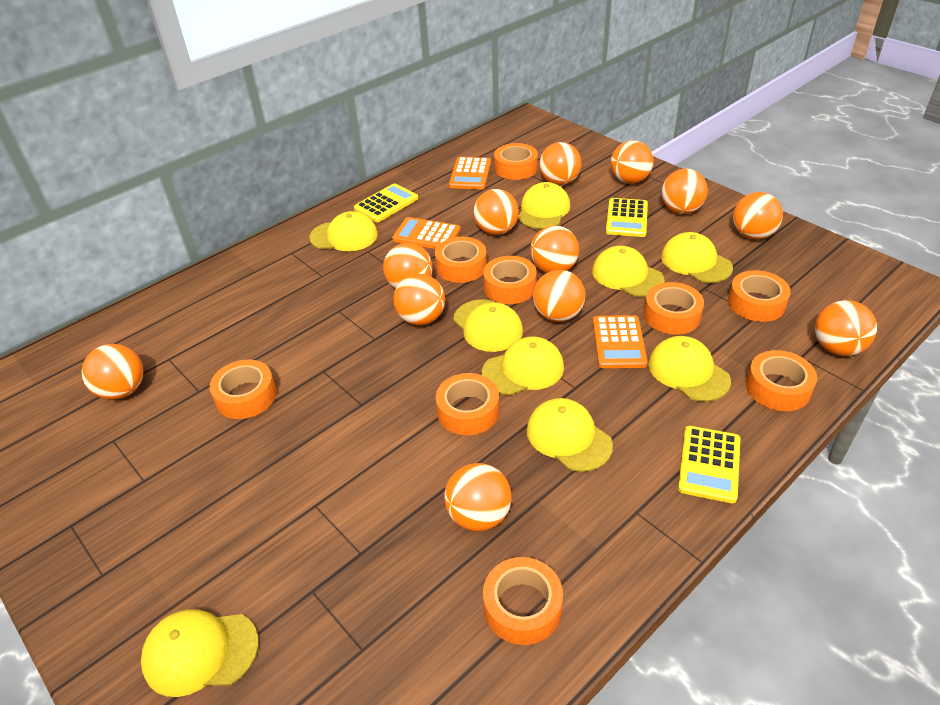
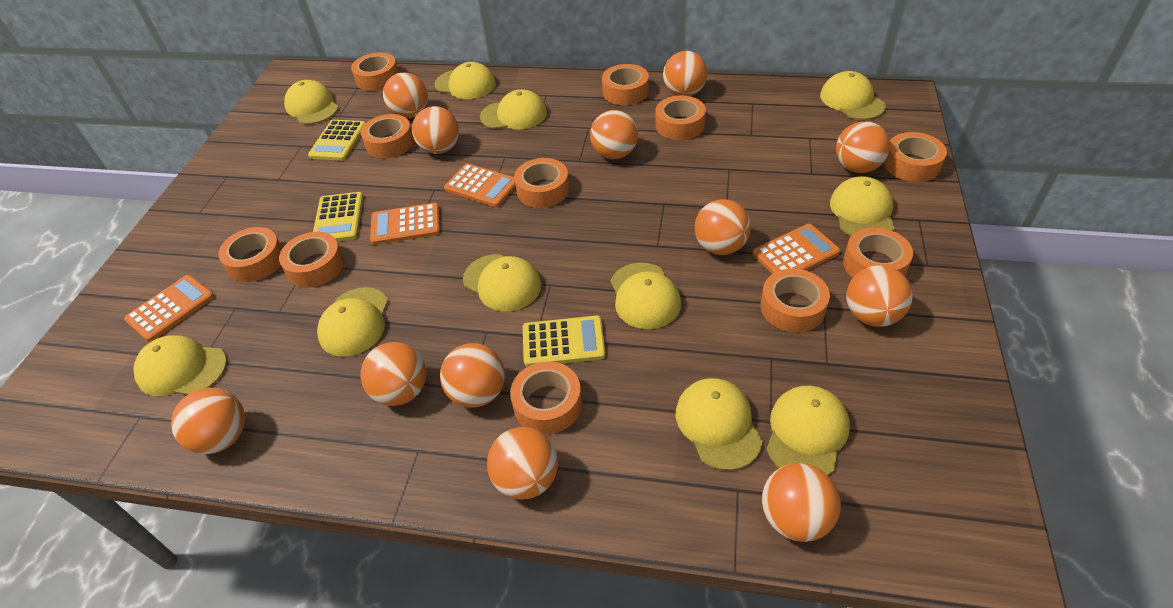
orange calculator: 3 -> 4
orange tape: 9 -> 11
yellow cap: 9 -> 11

